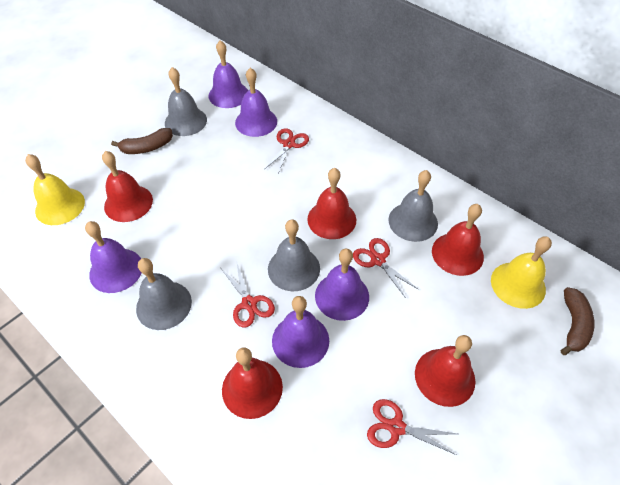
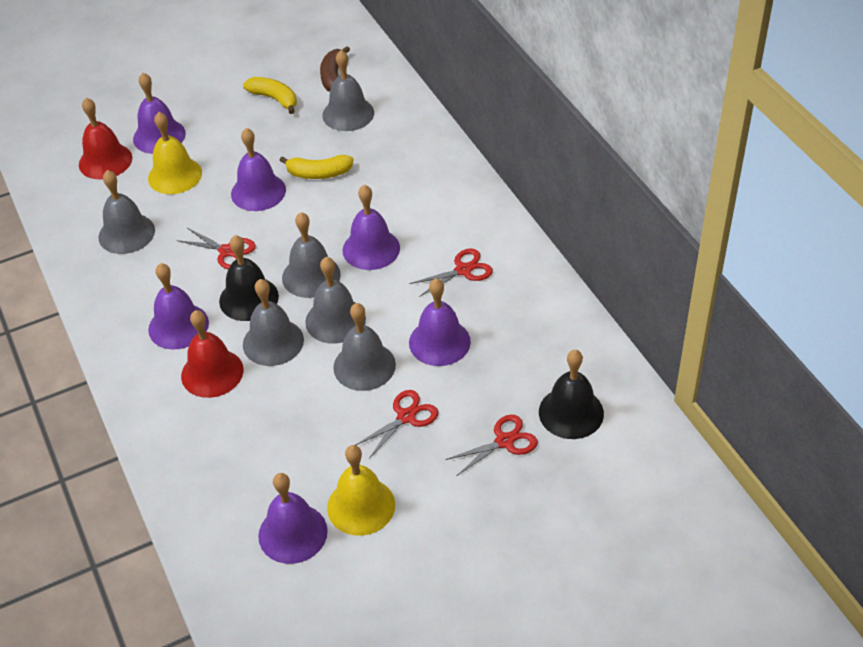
black bell: 0 -> 2
brown banana: 2 -> 1
grey bell: 4 -> 6
purple bell: 5 -> 6
red bell: 5 -> 2
yellow banana: 0 -> 2

